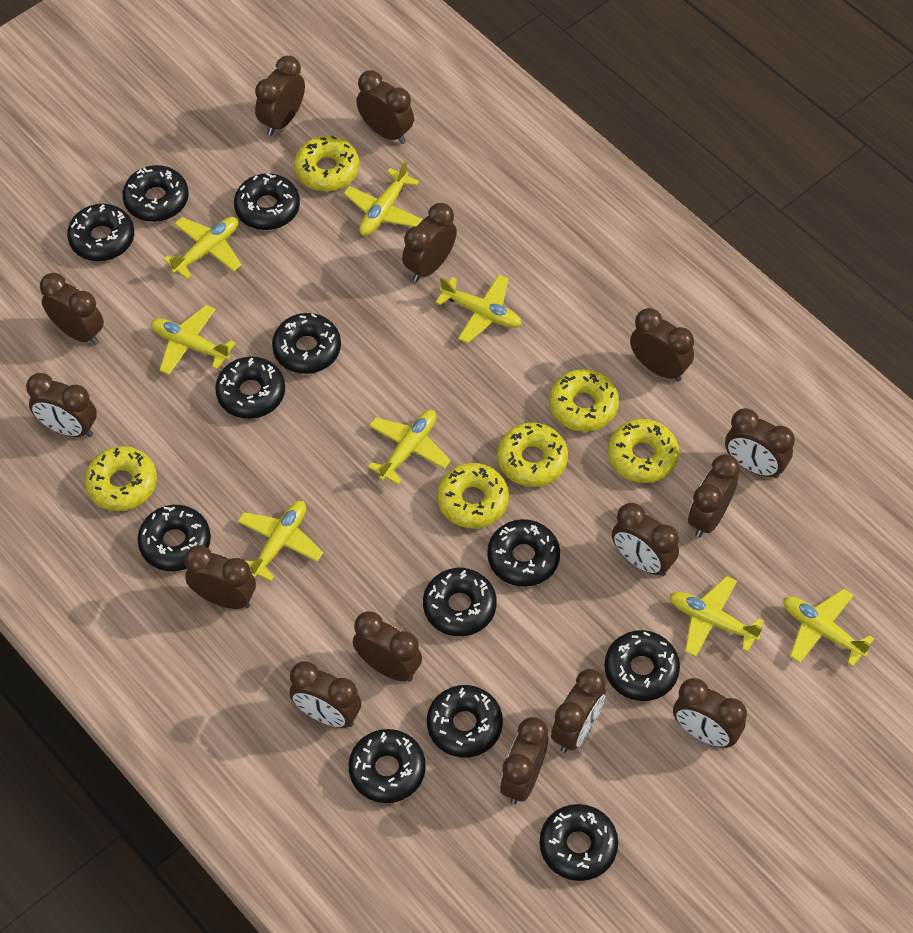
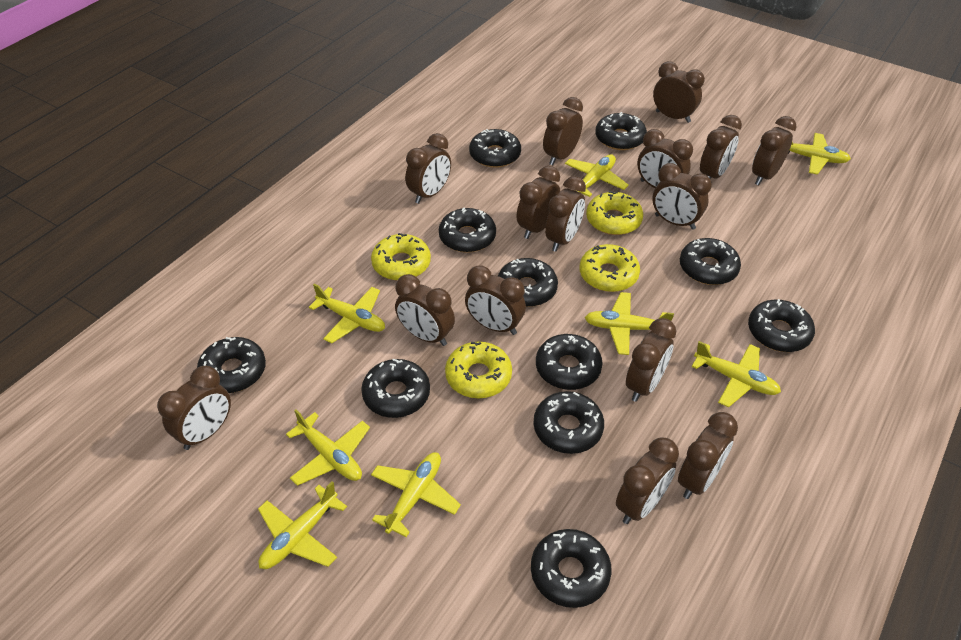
black donut: 12 -> 11
yellow donut: 6 -> 4

